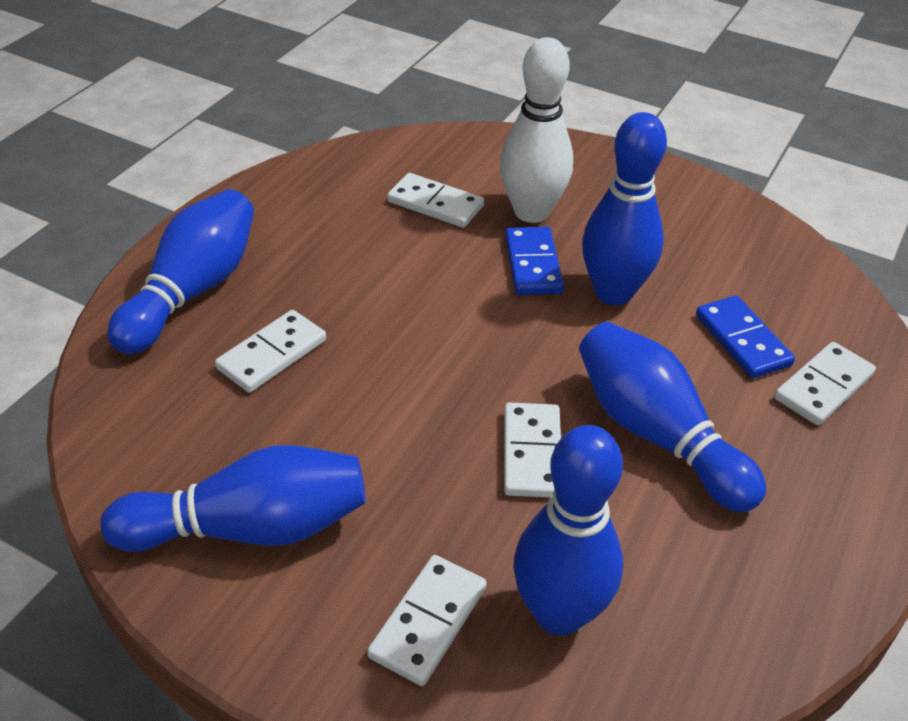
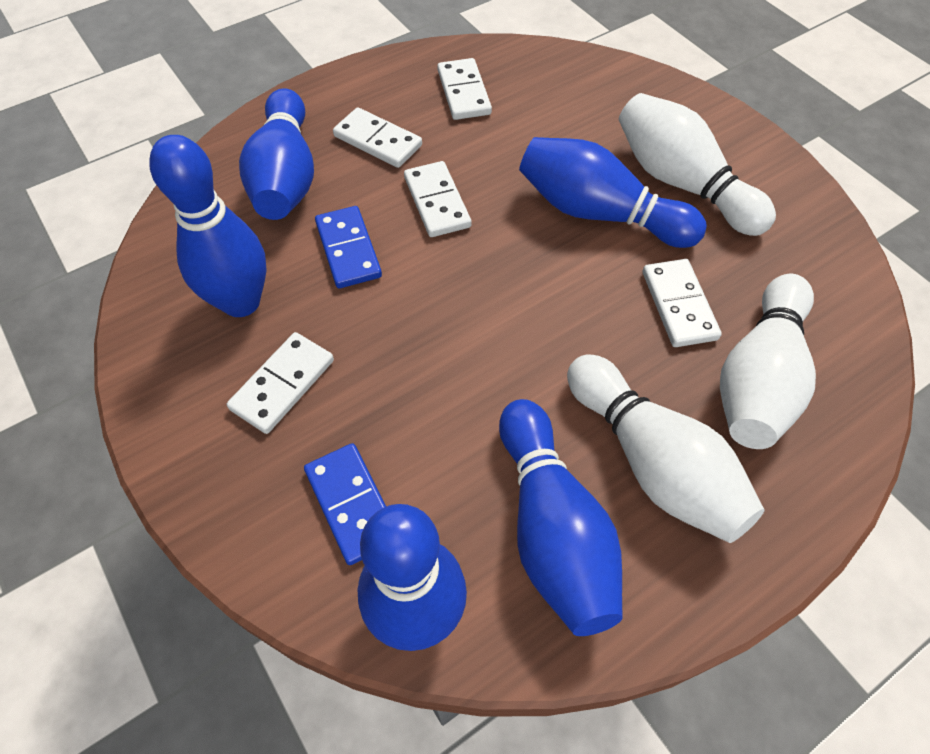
white bowling pin: 1 -> 3

